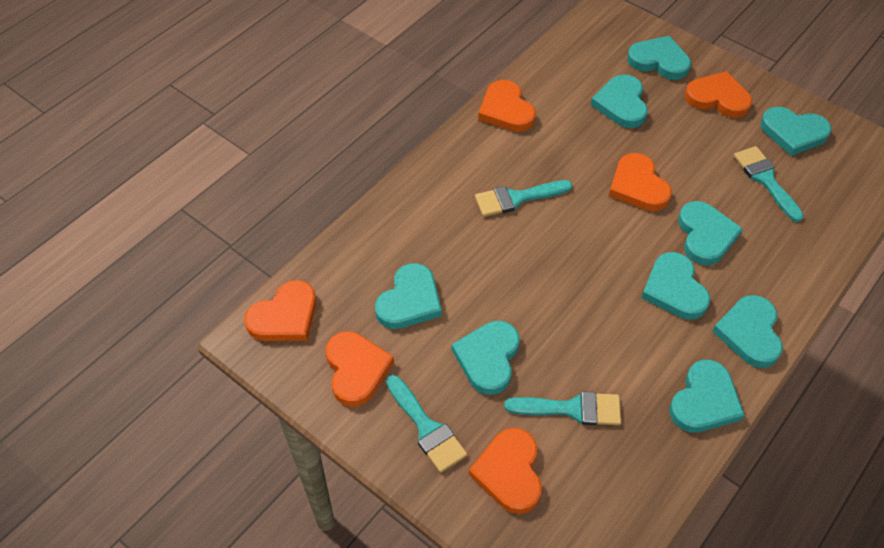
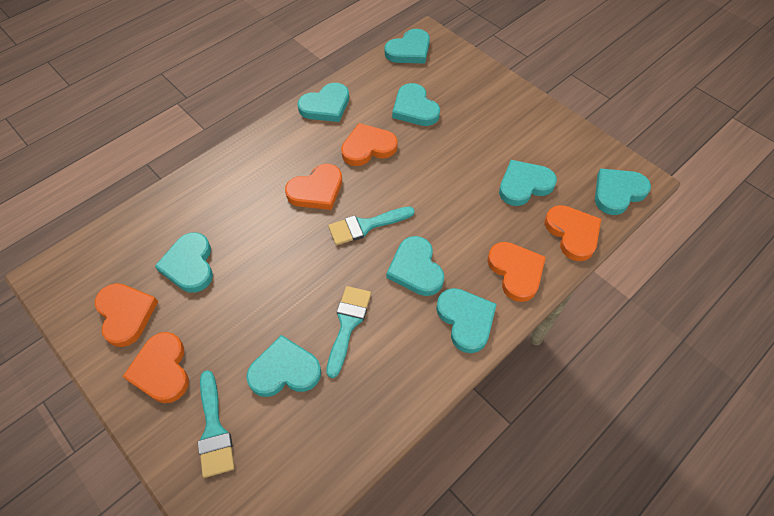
turquoise brush: 4 -> 3

